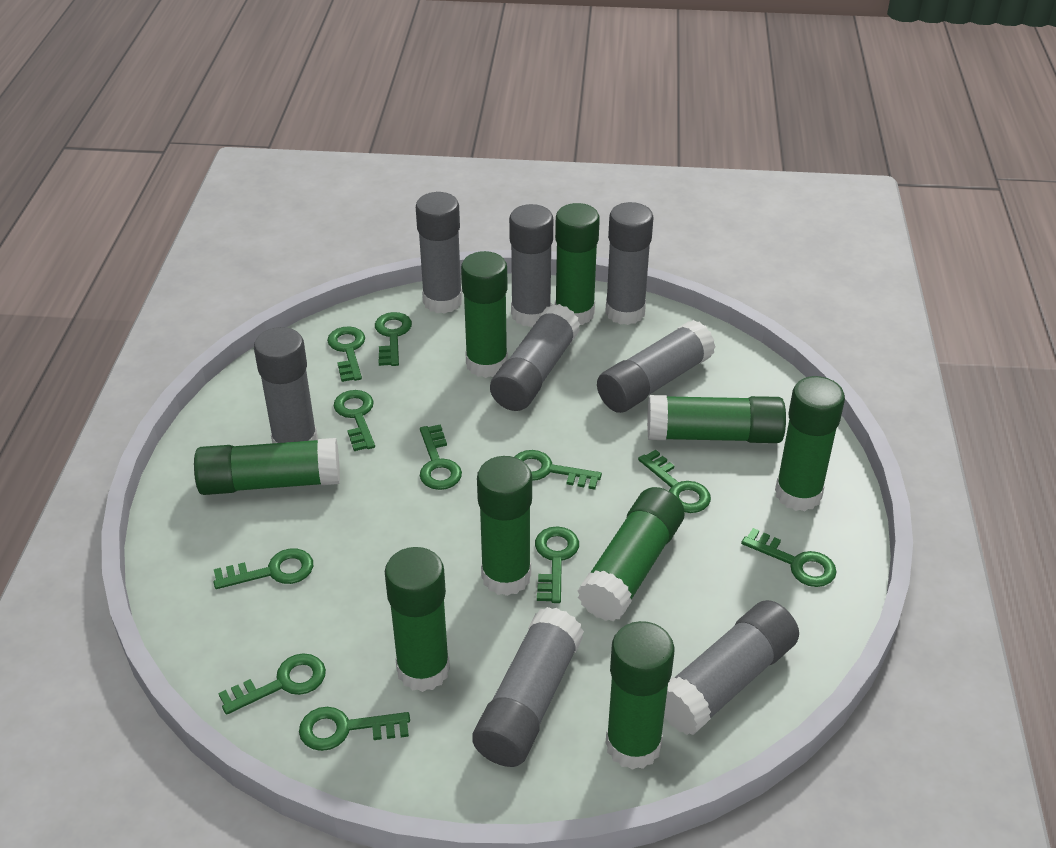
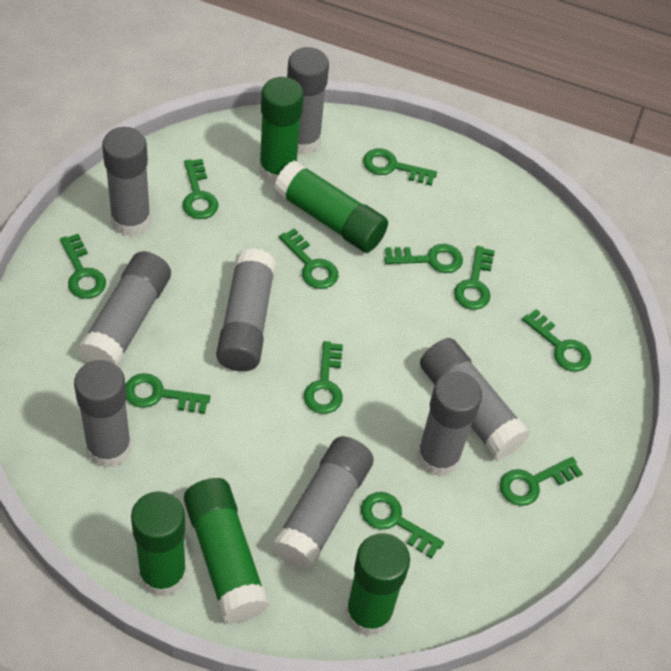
green glue stick: 9 -> 5

